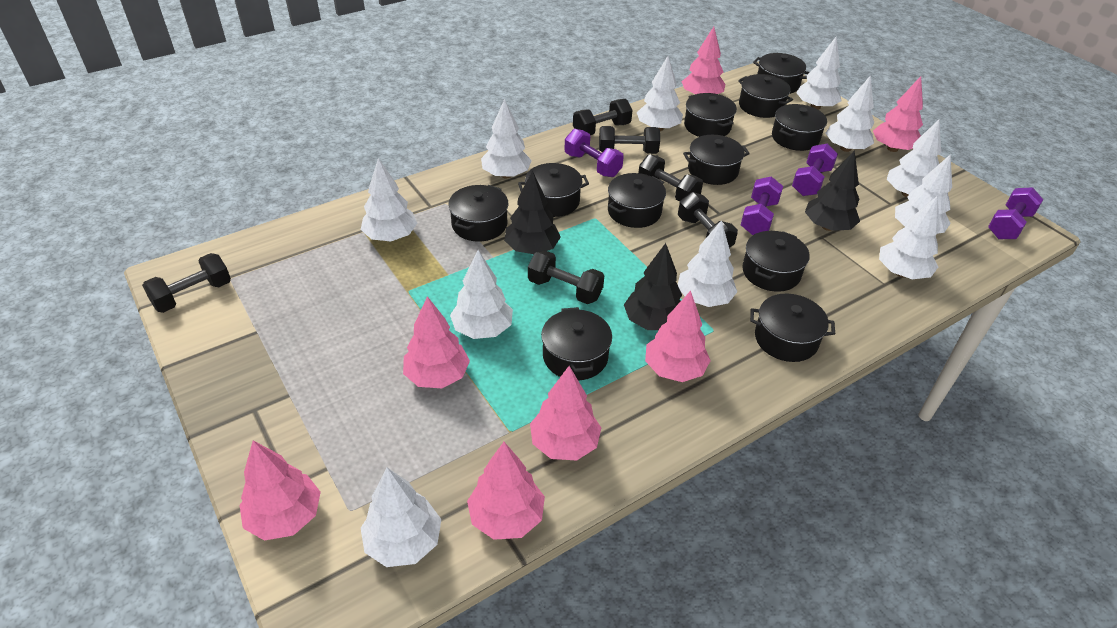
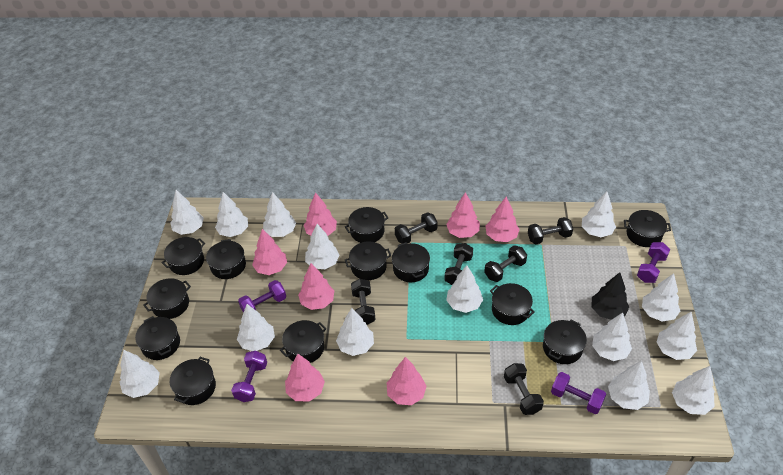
black pot: 11 -> 12
black tree: 3 -> 1
white tree: 11 -> 14

